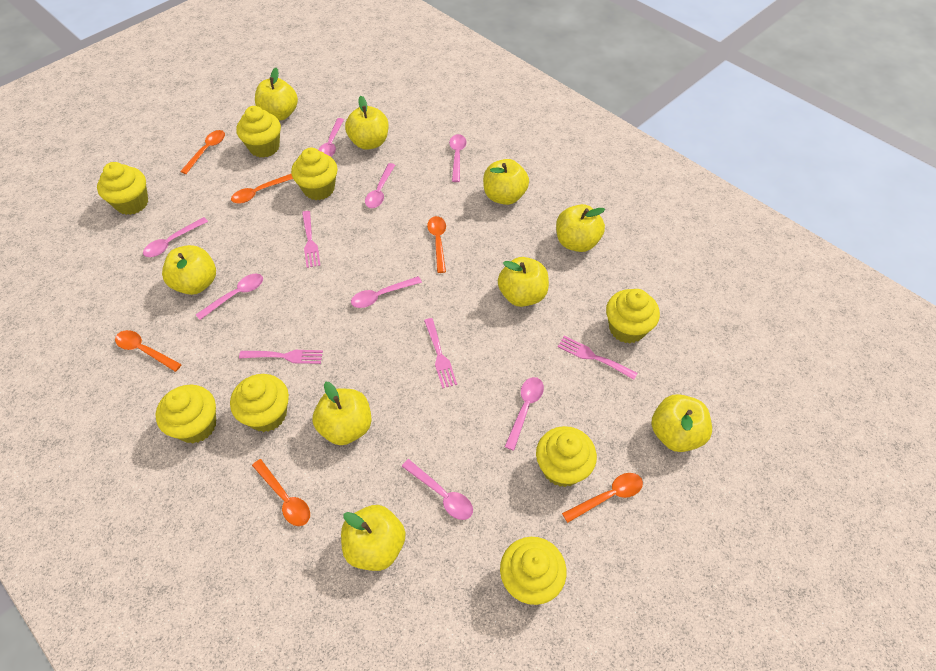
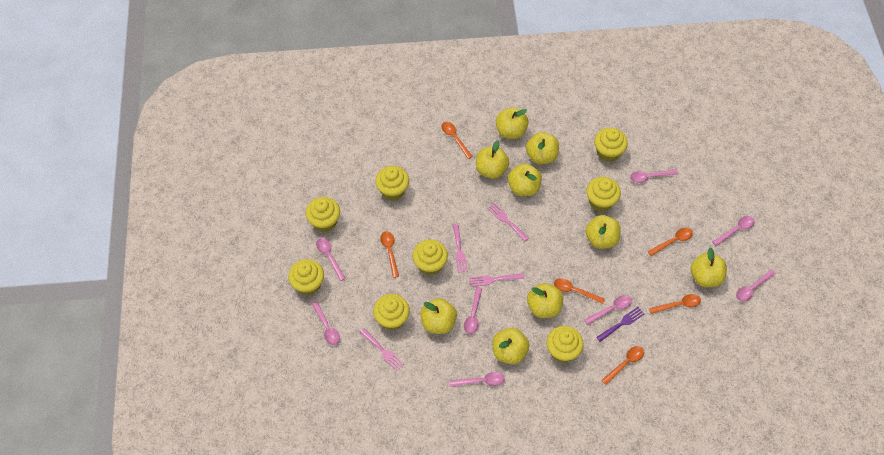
purple fork: 0 -> 1

